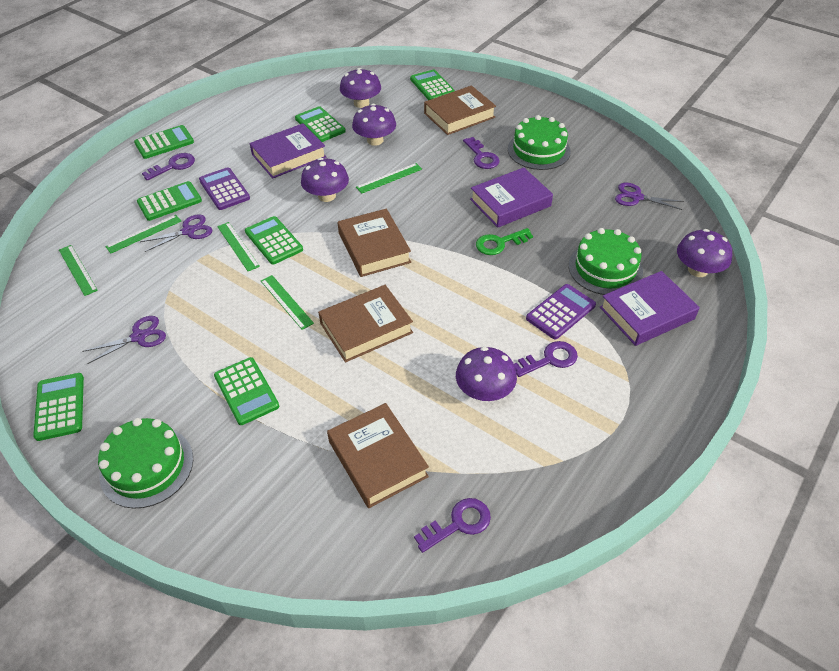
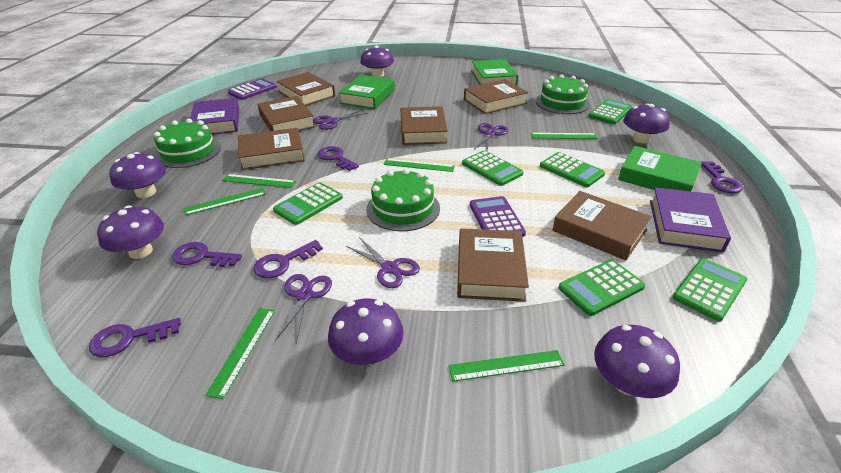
brown book: 4 -> 7
green book: 0 -> 3
green calculator: 7 -> 6
green key: 1 -> 0
green ruler: 5 -> 6
purple book: 3 -> 2
purple key: 4 -> 5
purple mushroom: 5 -> 6
purple scissors: 3 -> 4

